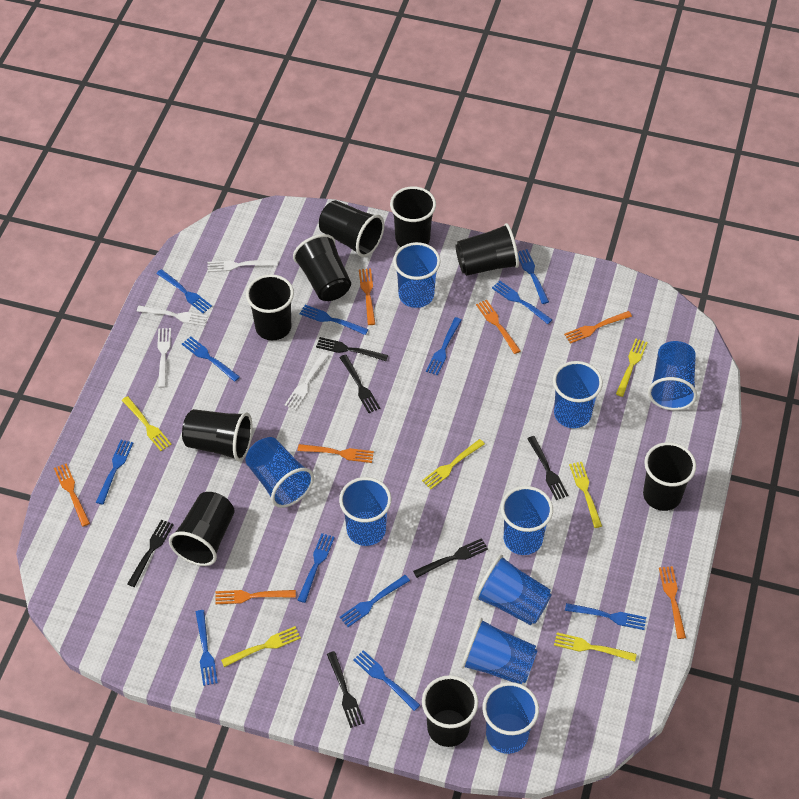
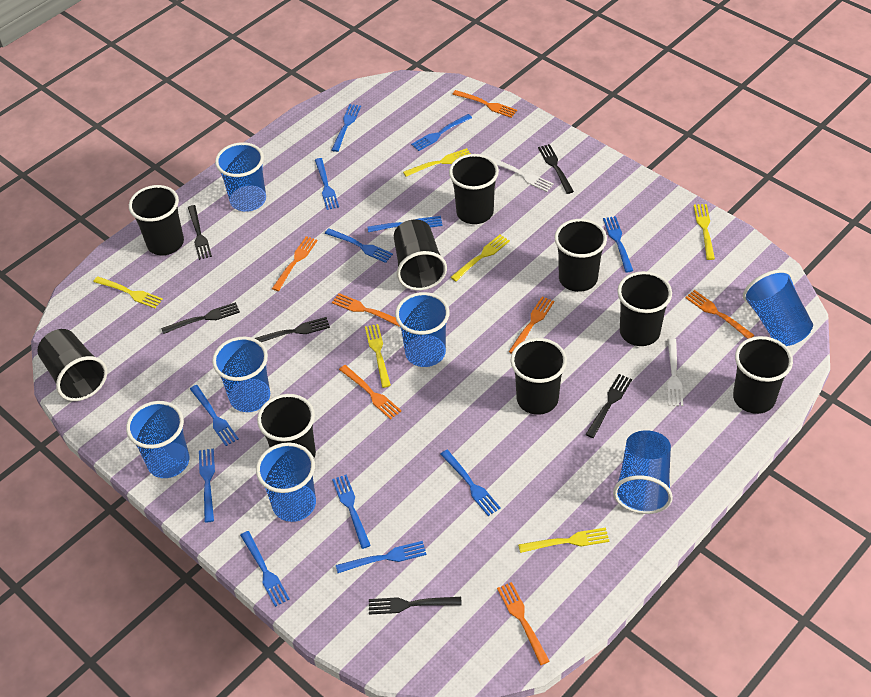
blue cup: 9 -> 7
white fork: 4 -> 2

